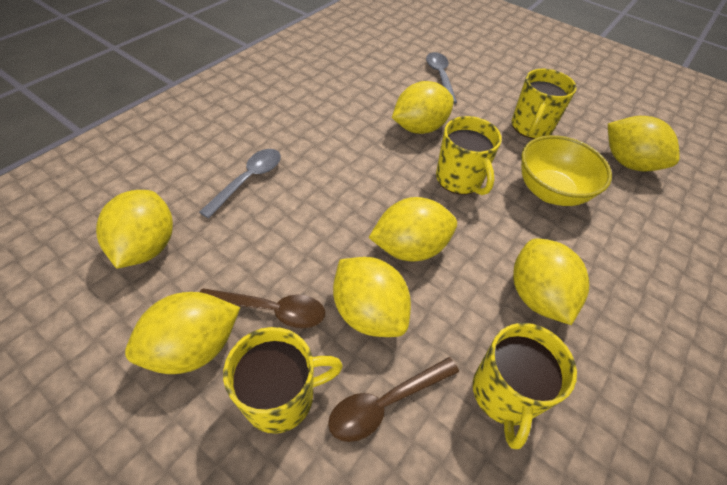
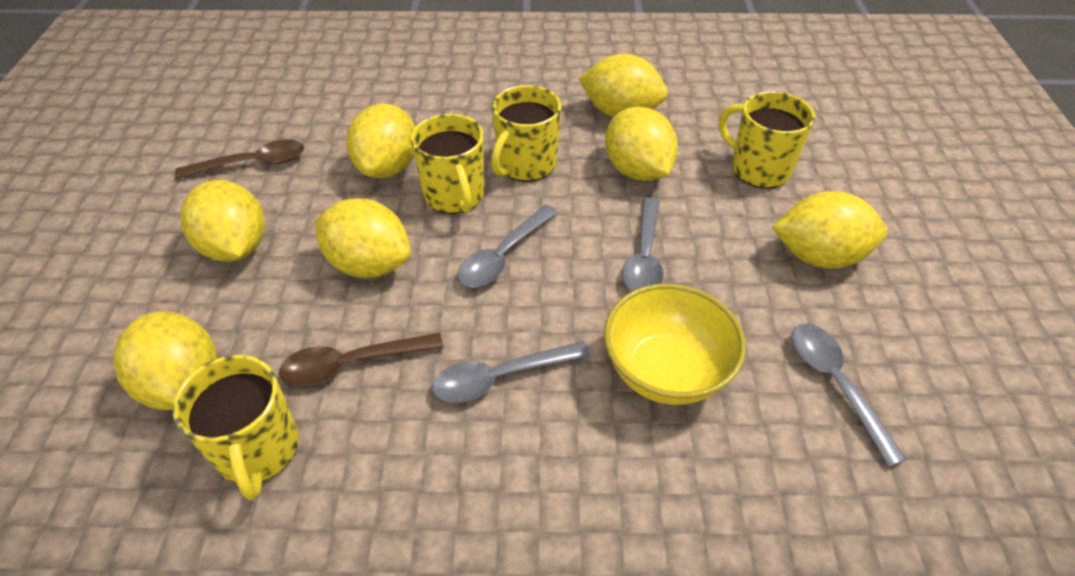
grey spoon: 2 -> 4

